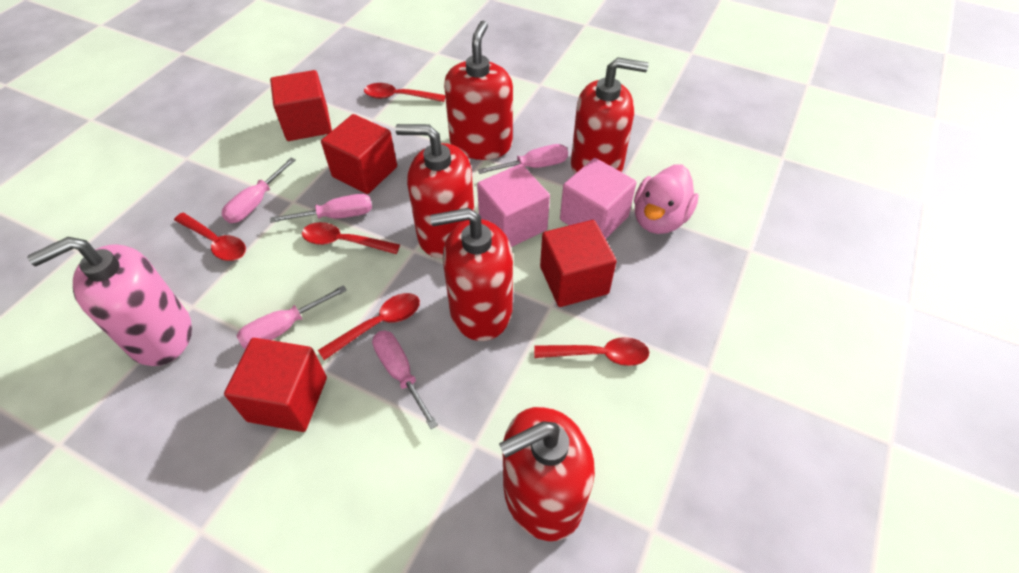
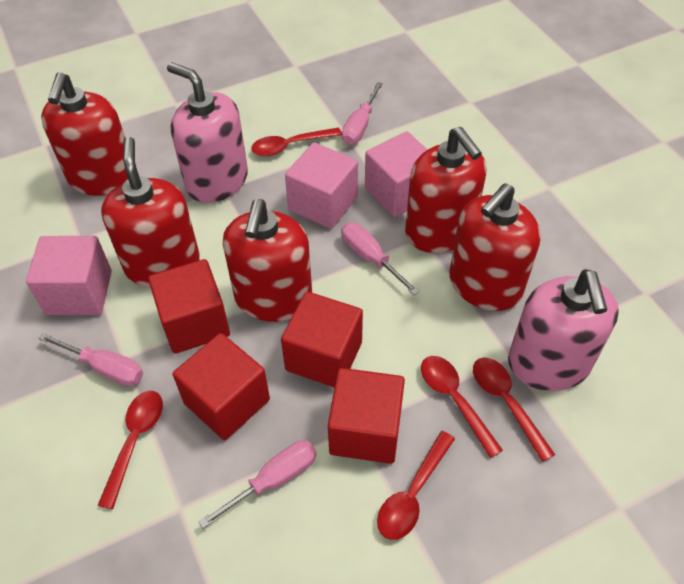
pink cube: 2 -> 3
pink duck: 1 -> 0
pink screwdriver: 5 -> 4
pink soap dispenser: 1 -> 2

